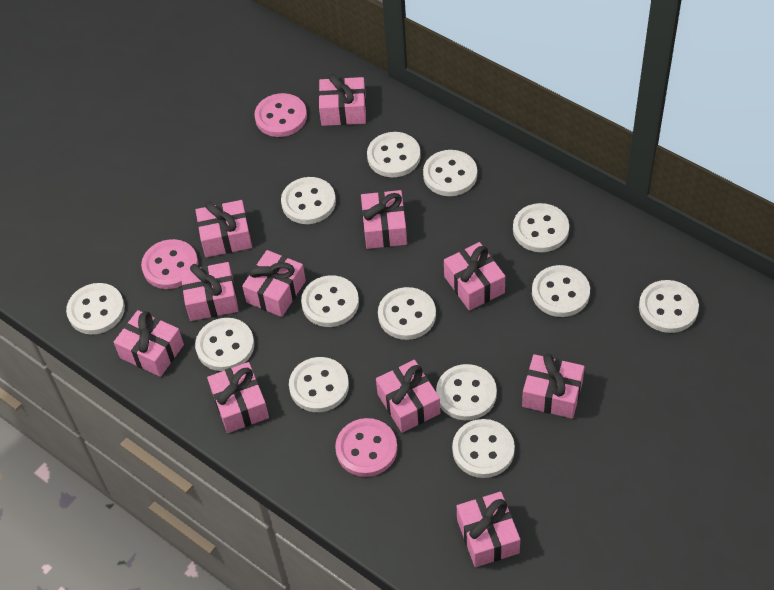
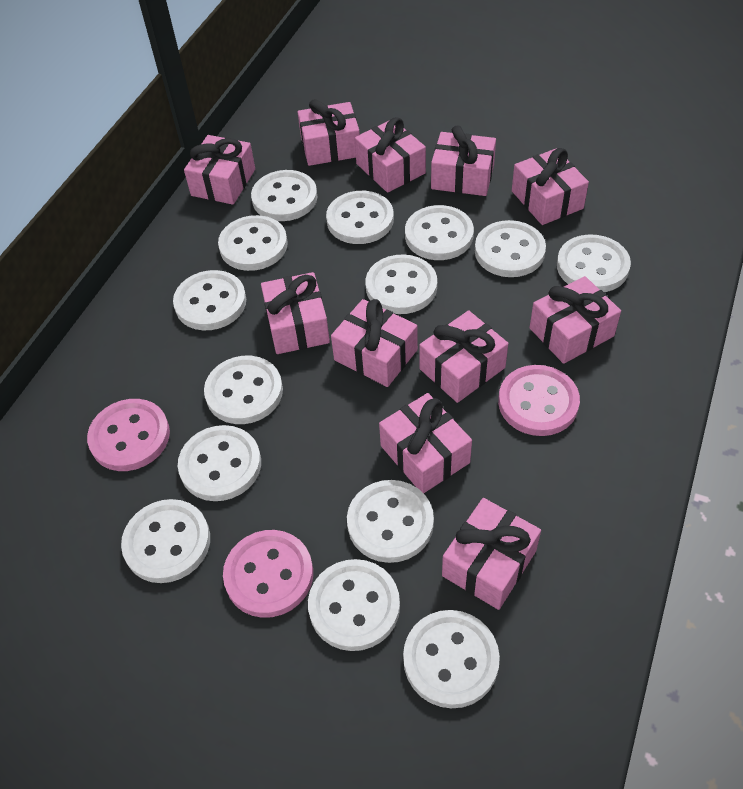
white button: 13 -> 14

